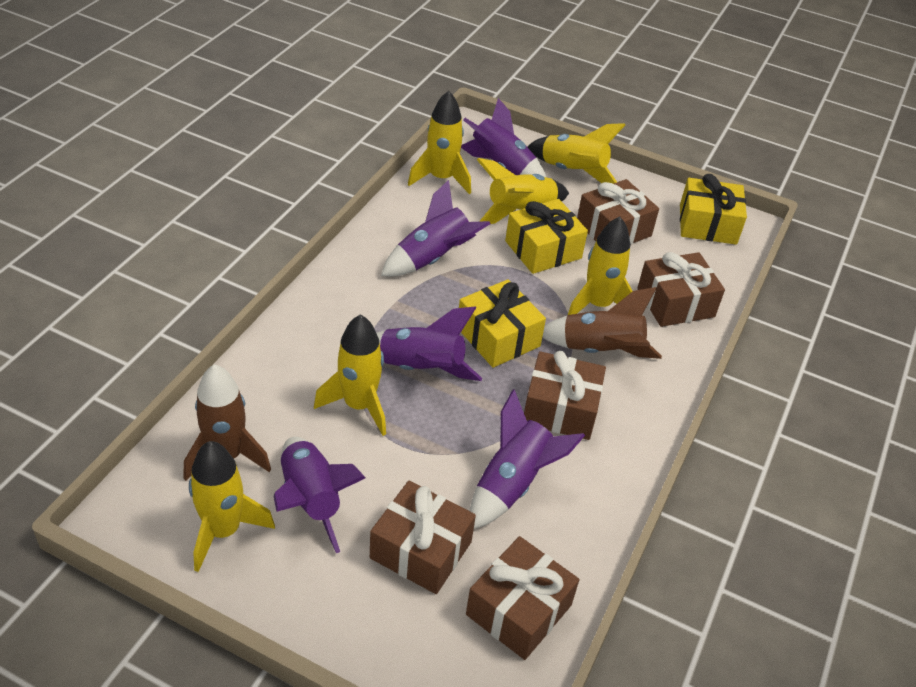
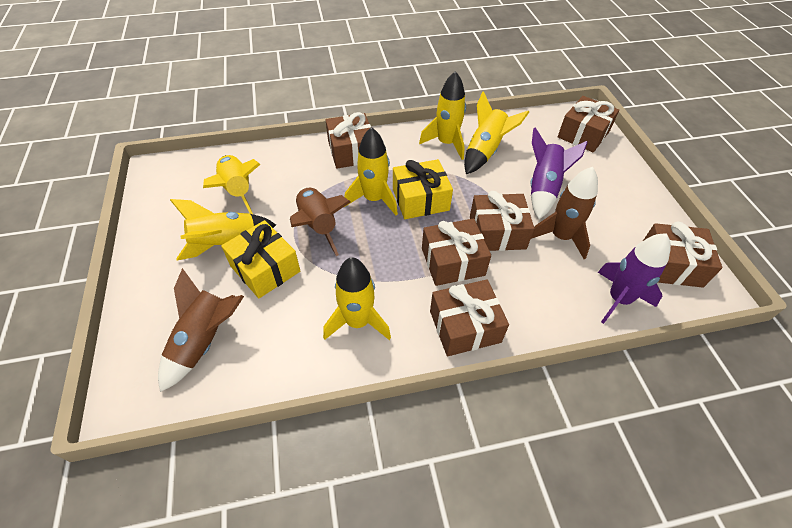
brown gift: 5 -> 6
brown rocket: 2 -> 3
purple rocket: 5 -> 2
yellow gift: 3 -> 2

